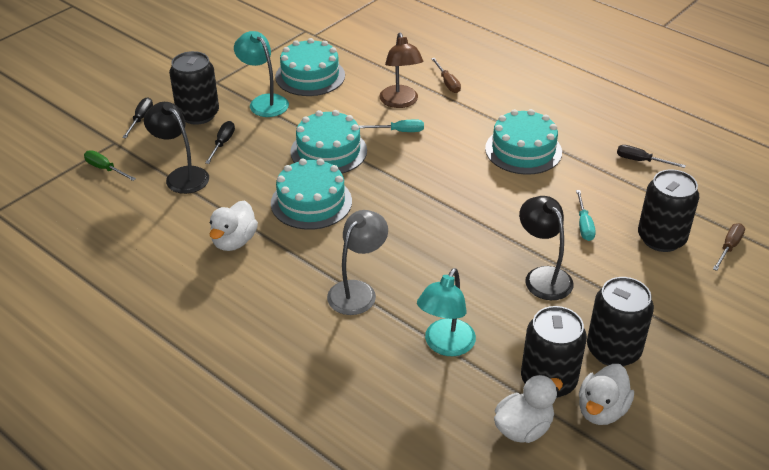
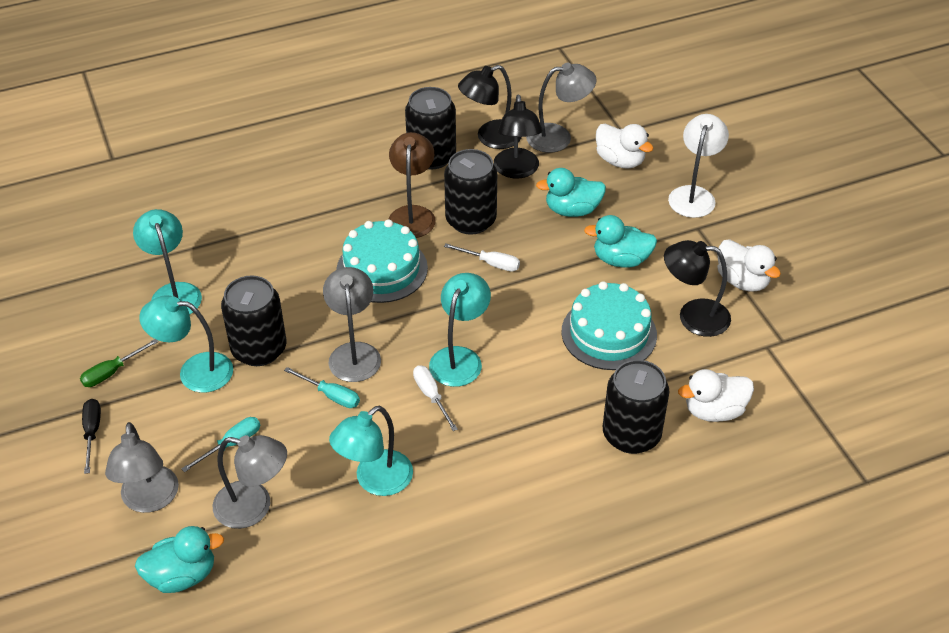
black lamp: 2 -> 3
black screwdriver: 3 -> 1
brown screwdriver: 2 -> 0
grey lamp: 1 -> 4
turquoise cake: 4 -> 2
turquoise duck: 0 -> 3
turquoise lamp: 2 -> 4
white lamp: 0 -> 1
white screwdriver: 0 -> 2

